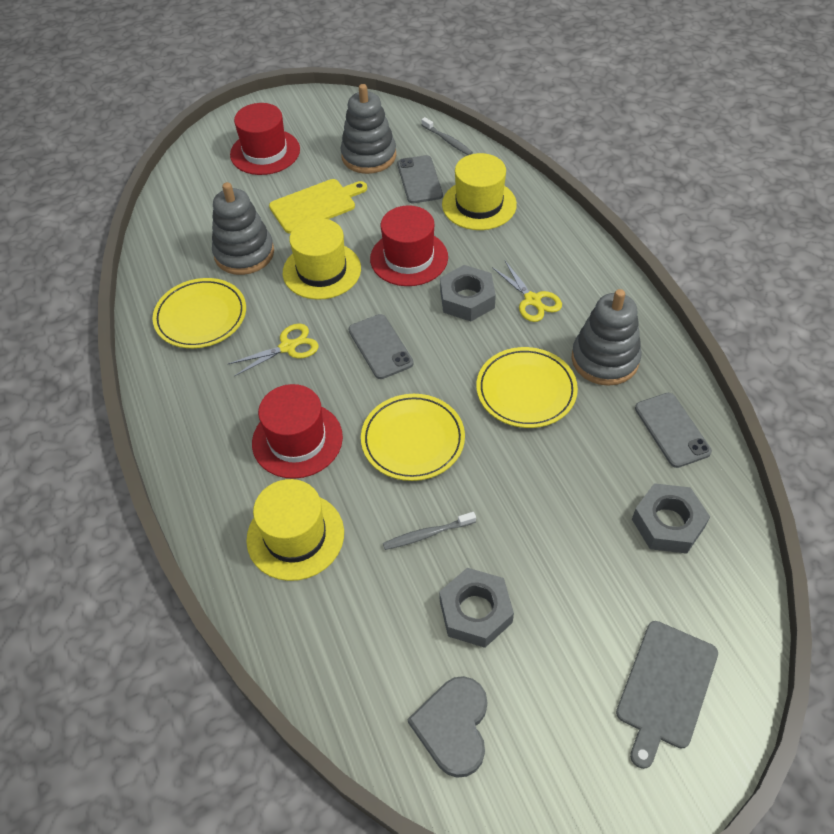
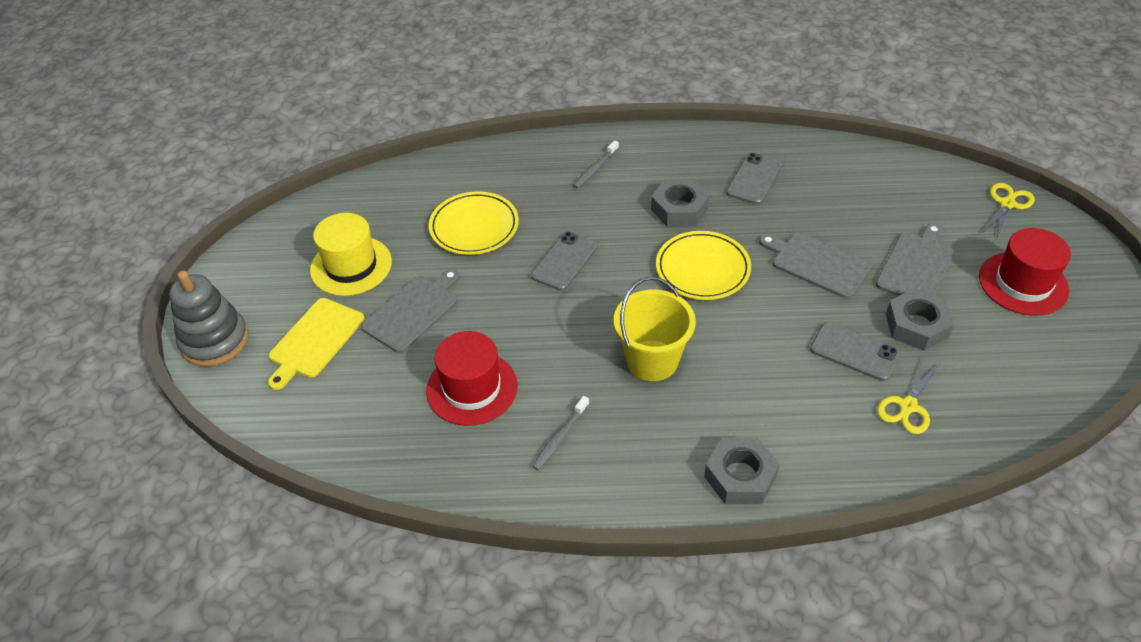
grey cutting board: 1 -> 3
grey heart: 1 -> 0
grey stacking toy: 3 -> 1
red hat: 3 -> 2
yellow bucket: 0 -> 1
yellow hat: 3 -> 1
yellow plate: 3 -> 2

